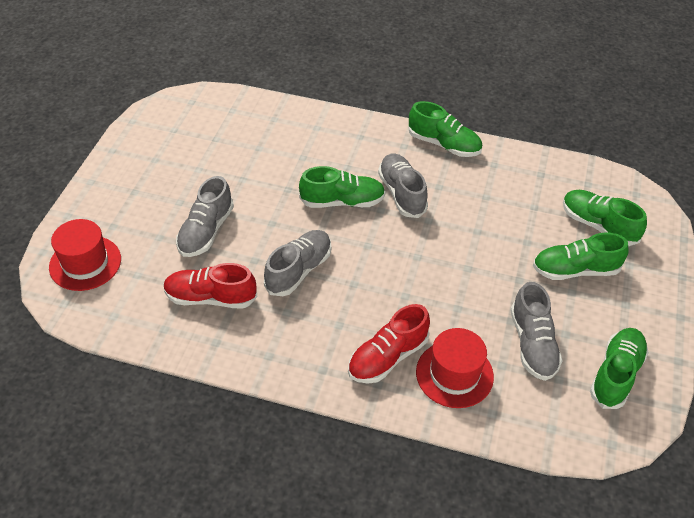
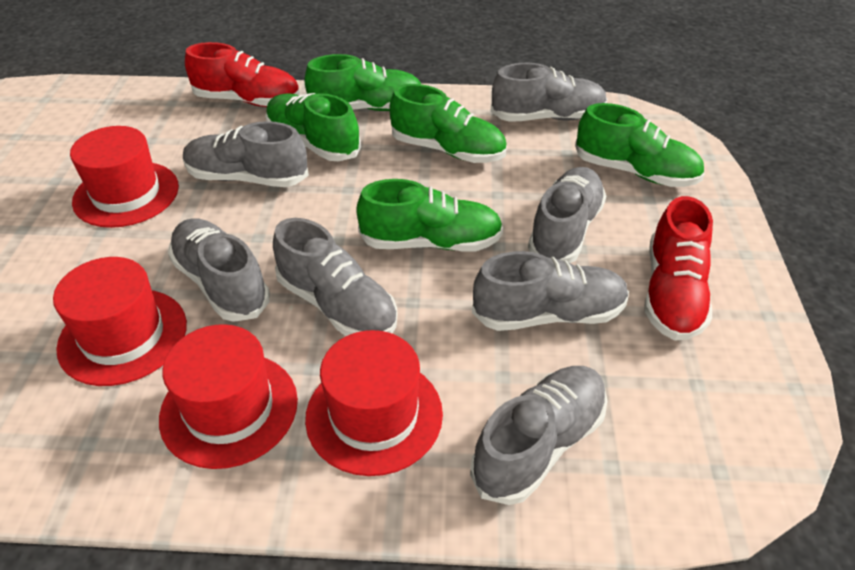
grey shoe: 4 -> 7
red hat: 2 -> 4

